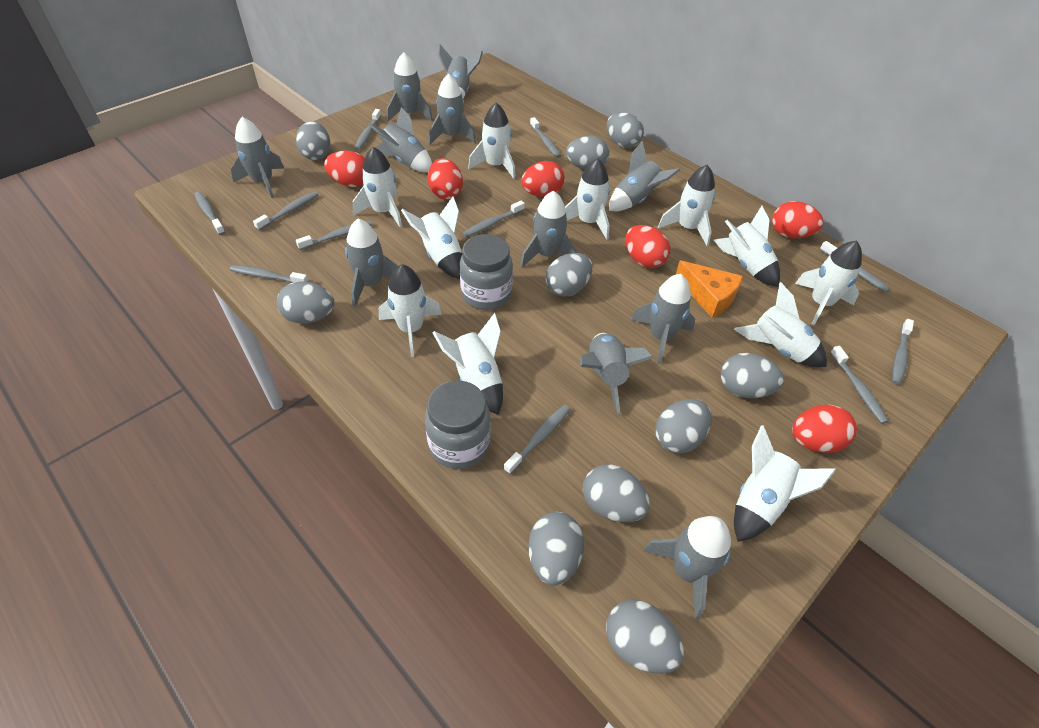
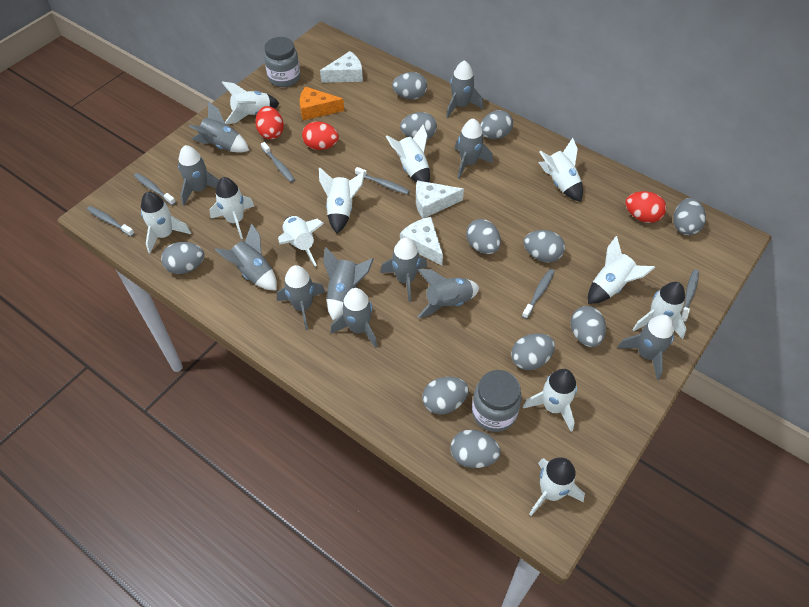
grey egg: 10 -> 11
grey toothbrush: 11 -> 6
red egg: 6 -> 3
white cheese: 0 -> 3

